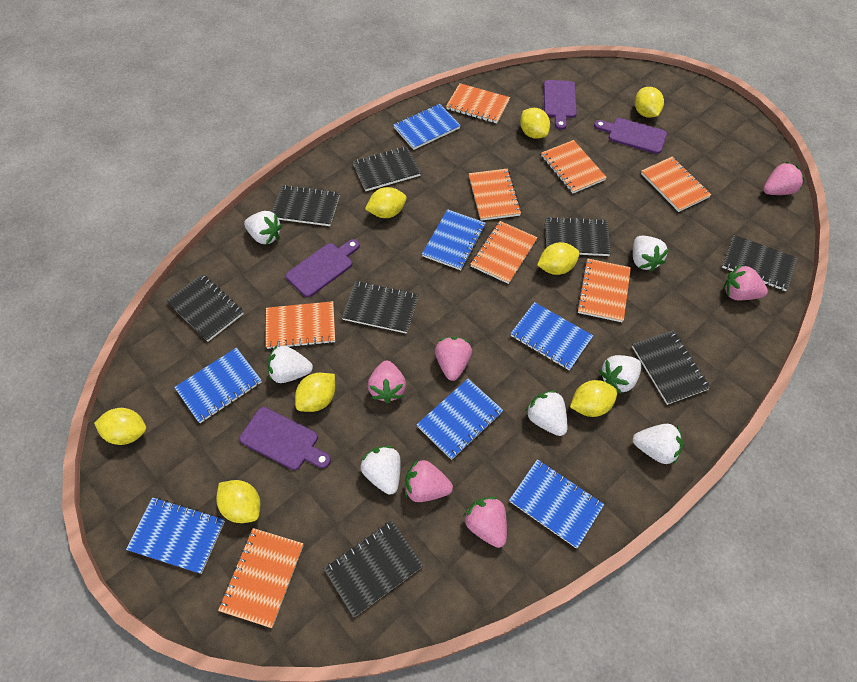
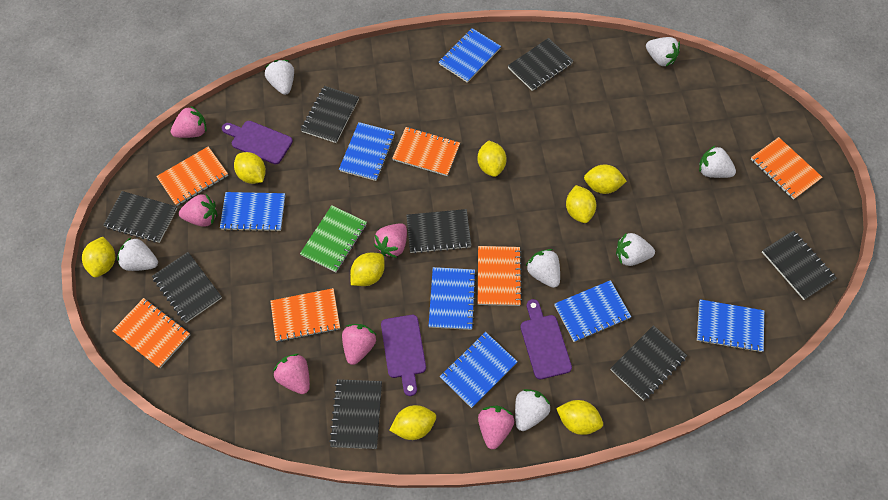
green notebook: 0 -> 1
orange notebook: 8 -> 6
purple cutting board: 4 -> 3

